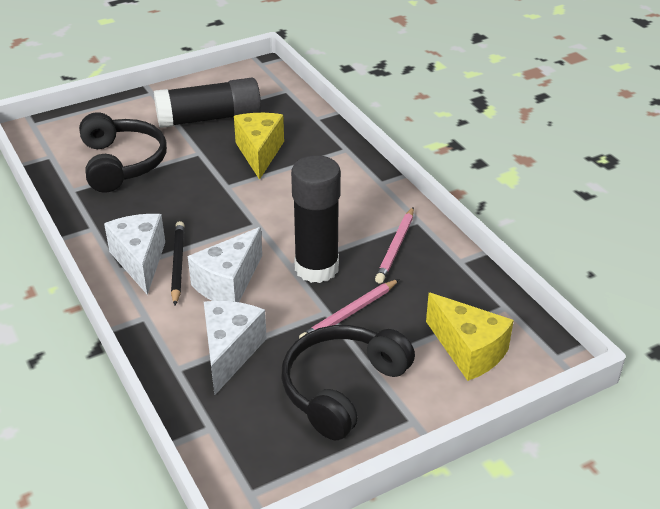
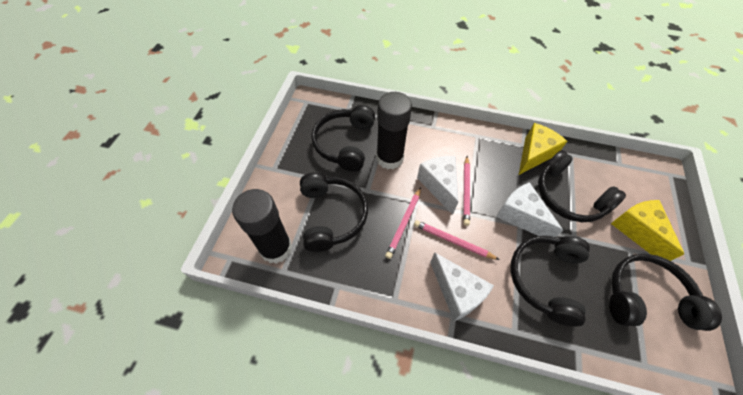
black headphones: 2 -> 5
black pencil: 1 -> 0
pink pencil: 2 -> 3

